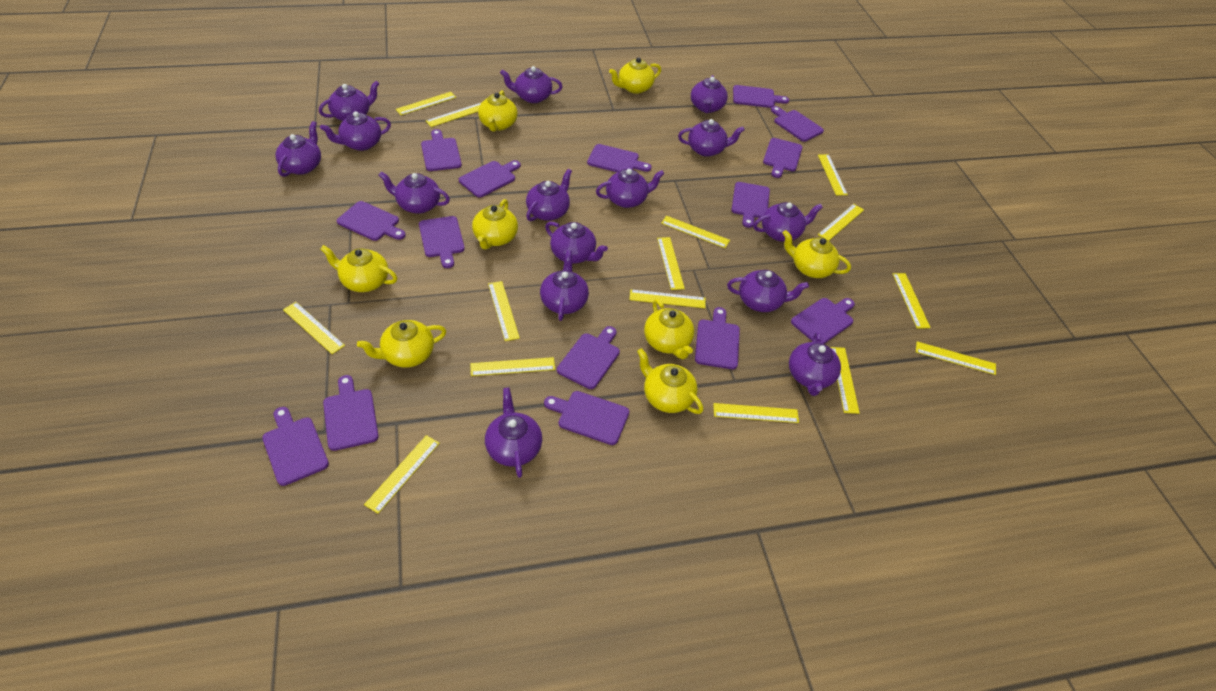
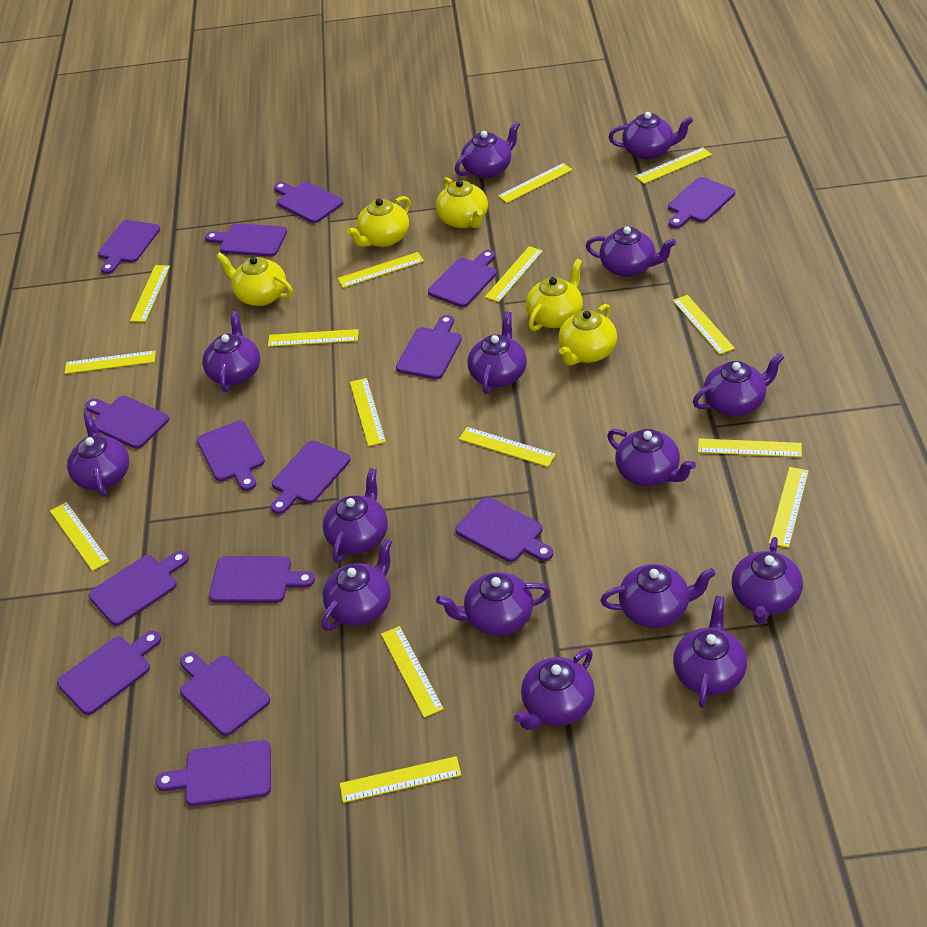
yellow teapot: 8 -> 5

